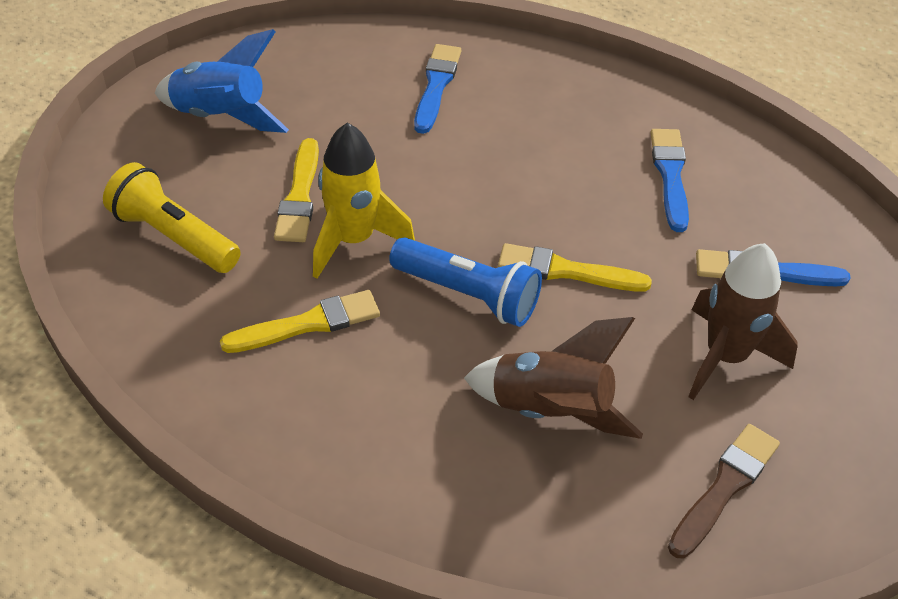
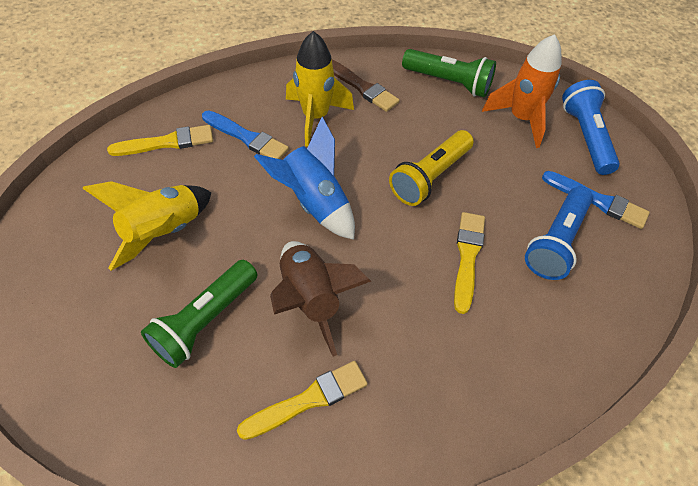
blue brush: 3 -> 2
blue flashlight: 1 -> 2
brown rocket: 2 -> 1
green flashlight: 0 -> 2
orange rocket: 0 -> 1
yellow rocket: 1 -> 2

